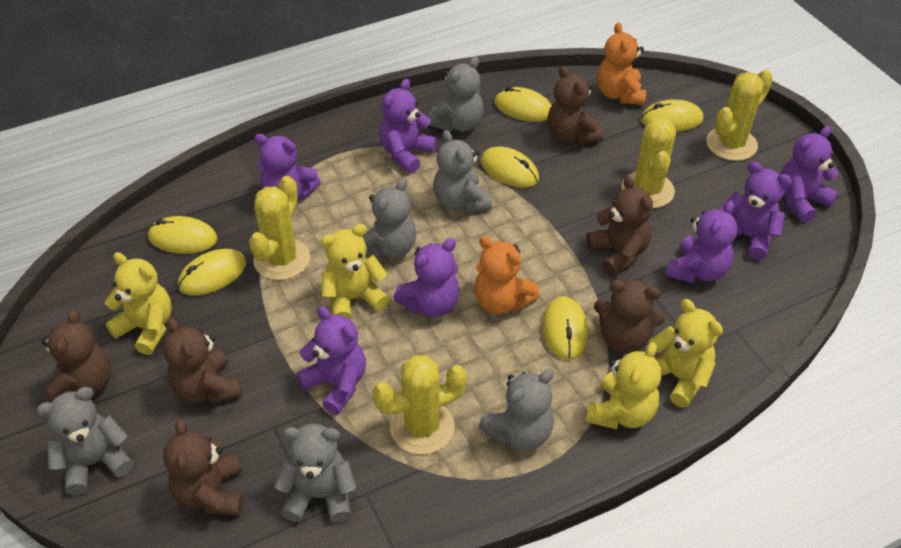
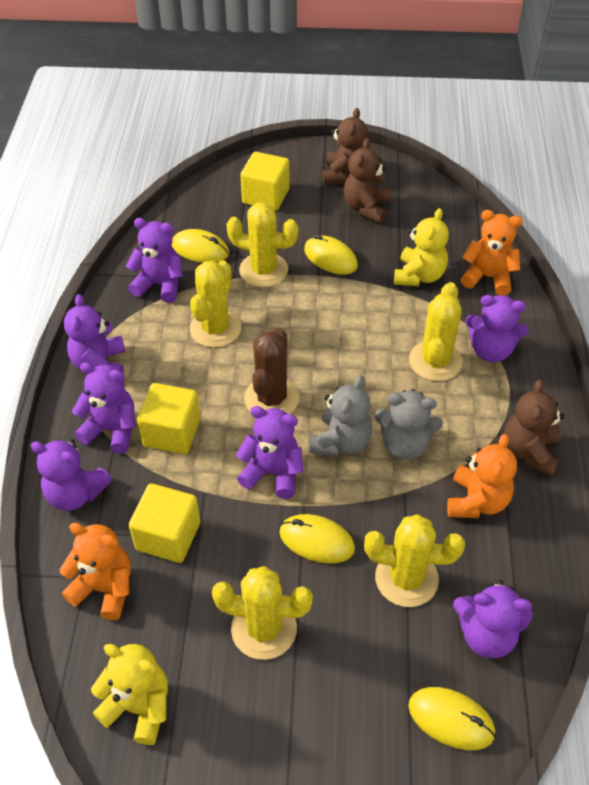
brown cactus: 0 -> 1
brown teddy bear: 6 -> 3
grey teddy bear: 6 -> 2
orange teddy bear: 2 -> 3
yellow cactus: 4 -> 5
yellow cube: 0 -> 3
yellow mouse: 6 -> 4
yellow teddy bear: 4 -> 2

